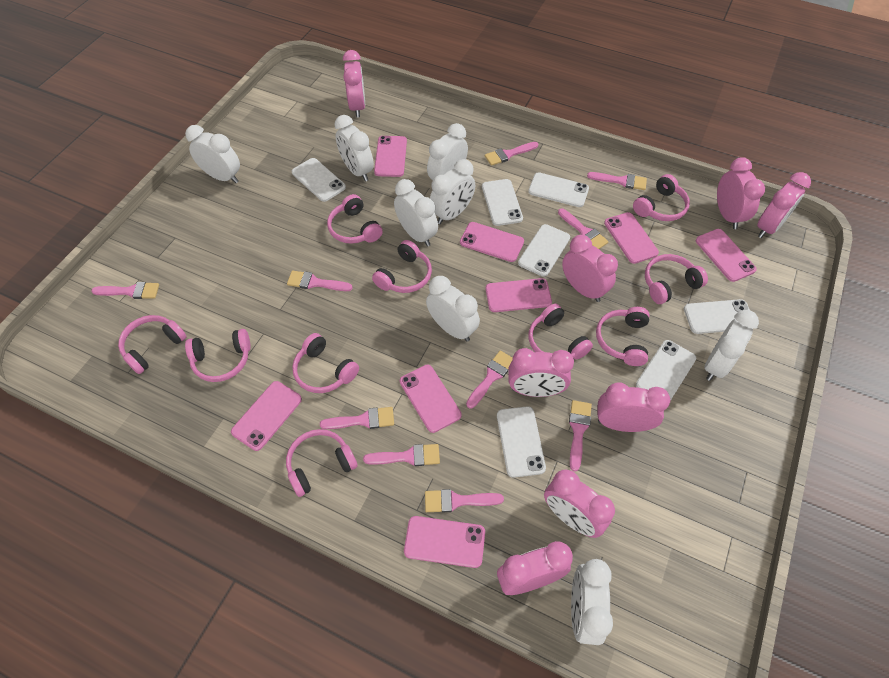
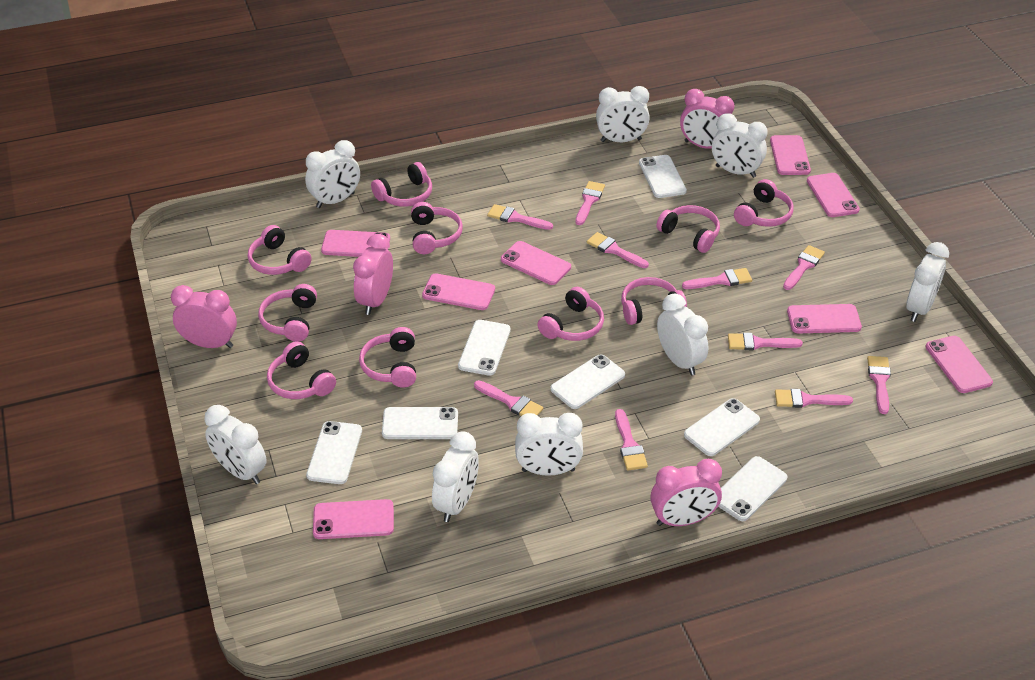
pink clock: 8 -> 4

